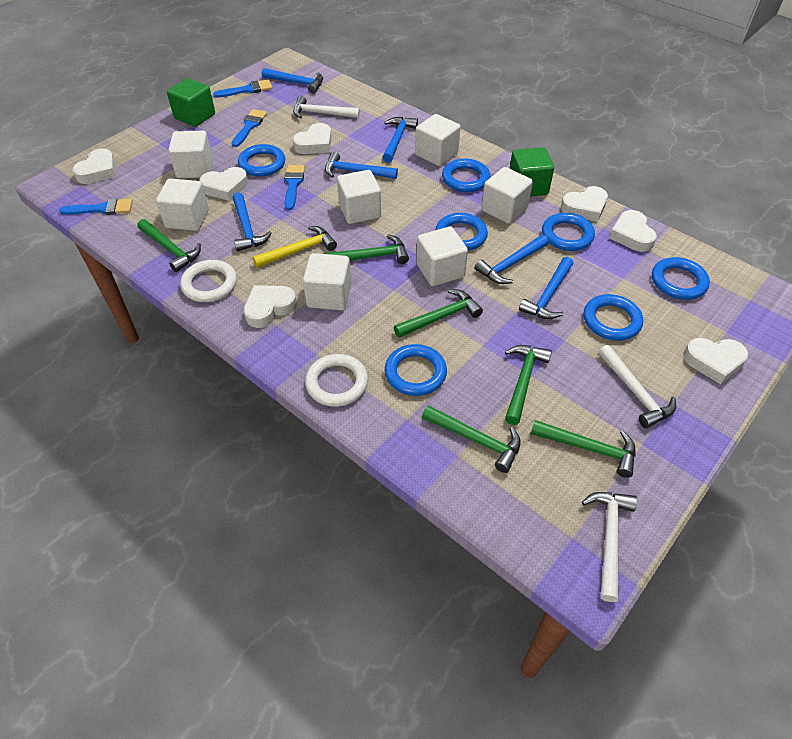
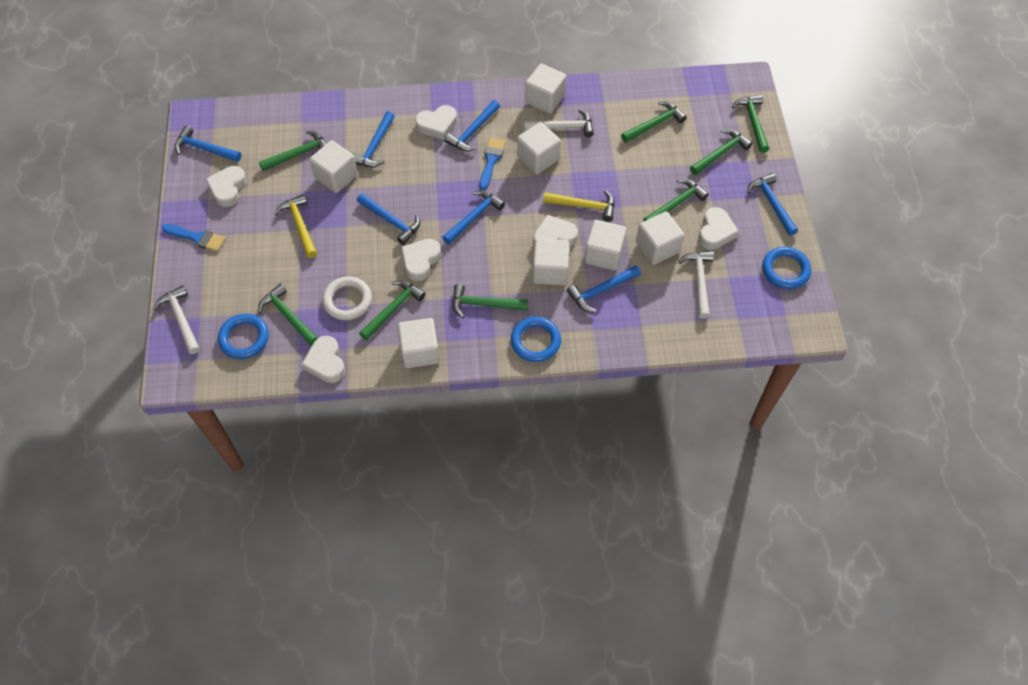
blue brush: 4 -> 2
blue hammer: 6 -> 7
blue ring: 7 -> 3
green cube: 2 -> 0
green hammer: 6 -> 8
white heart: 7 -> 6
white ring: 2 -> 1
yellow hammer: 1 -> 2

